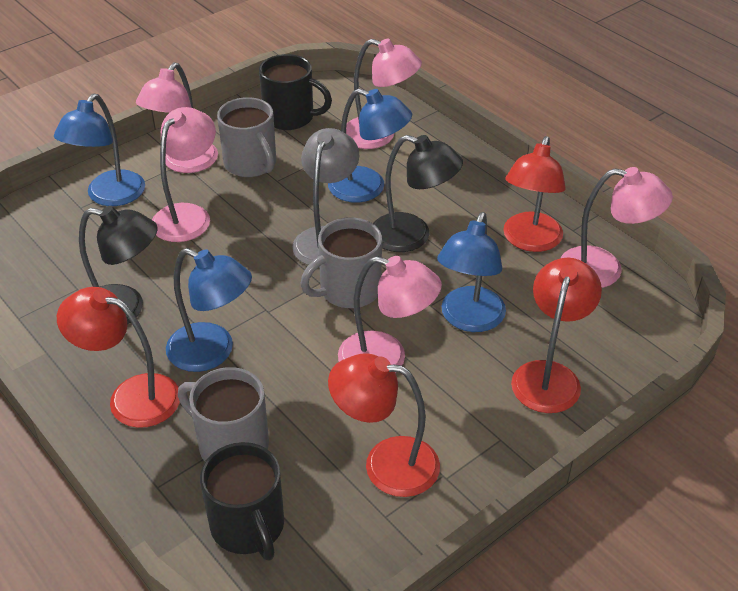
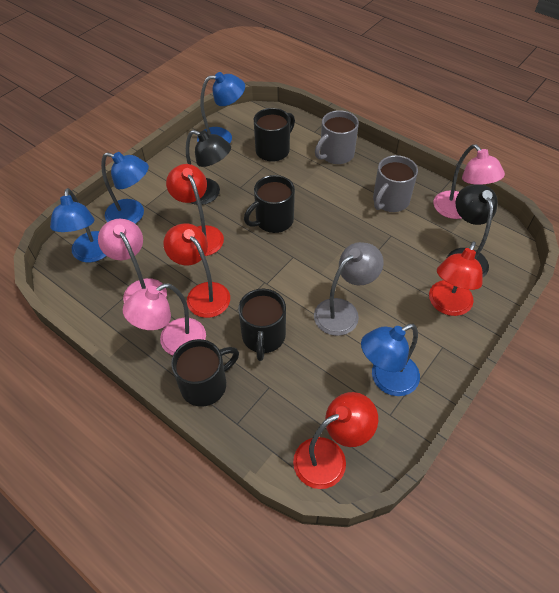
black mug: 2 -> 4
grey mug: 3 -> 2
pink lamp: 5 -> 3

